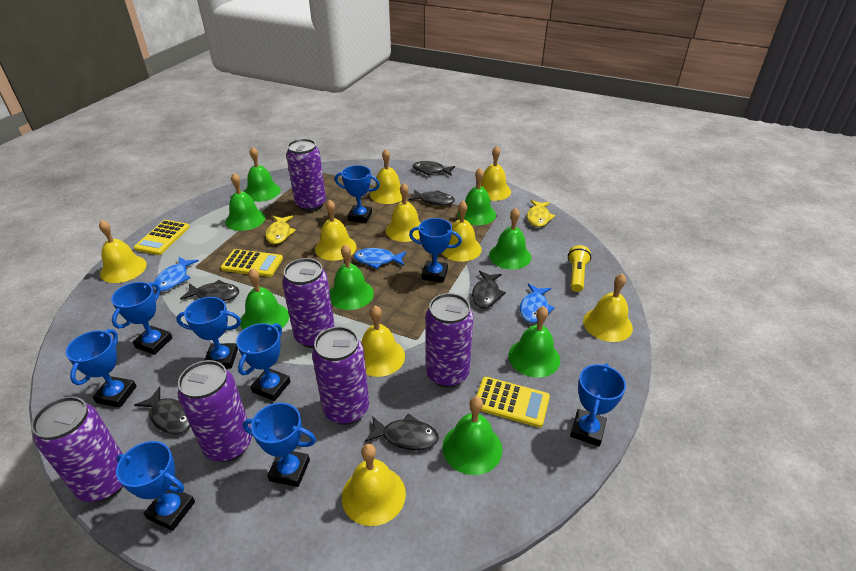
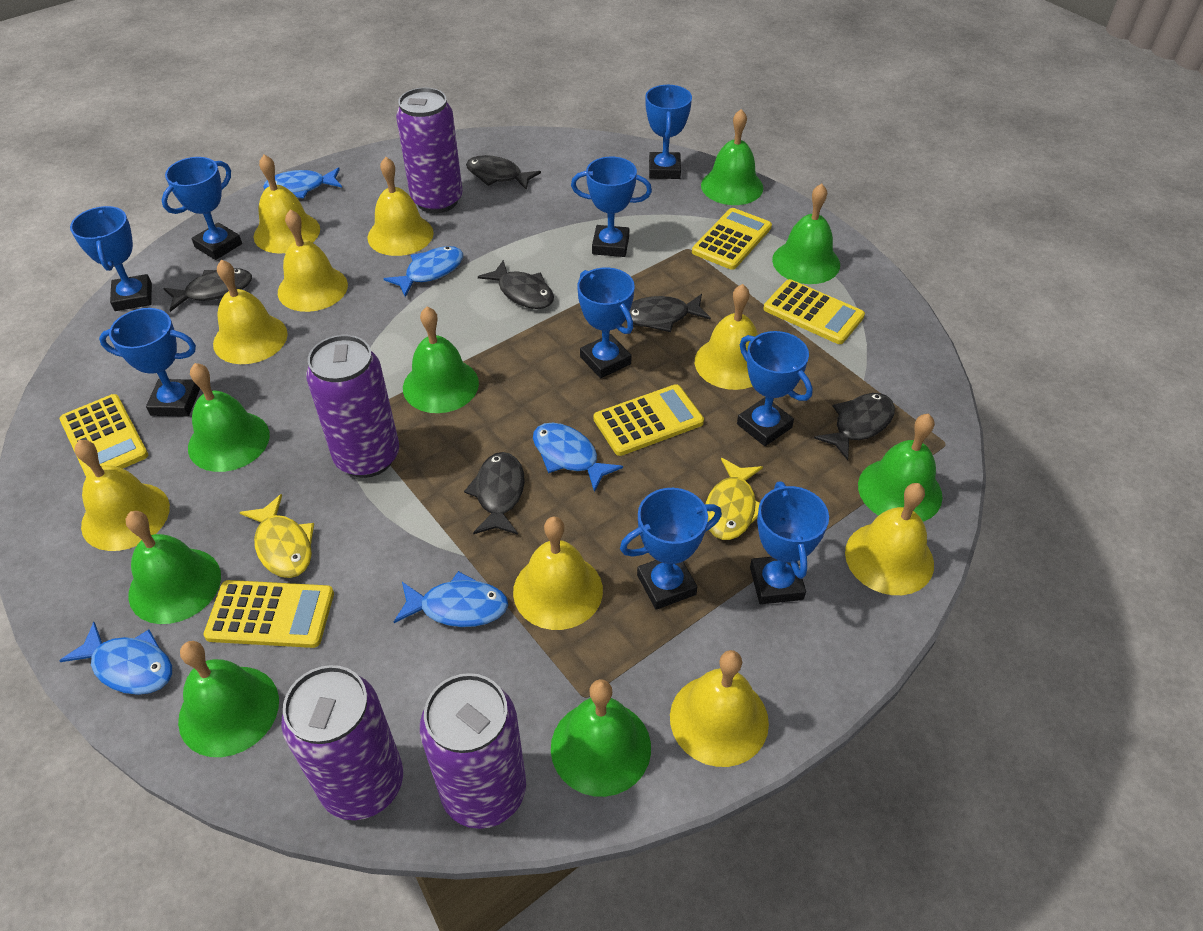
blue fish: 3 -> 5
purple can: 6 -> 4
yellow calculator: 3 -> 5
yellow flashlight: 1 -> 0

